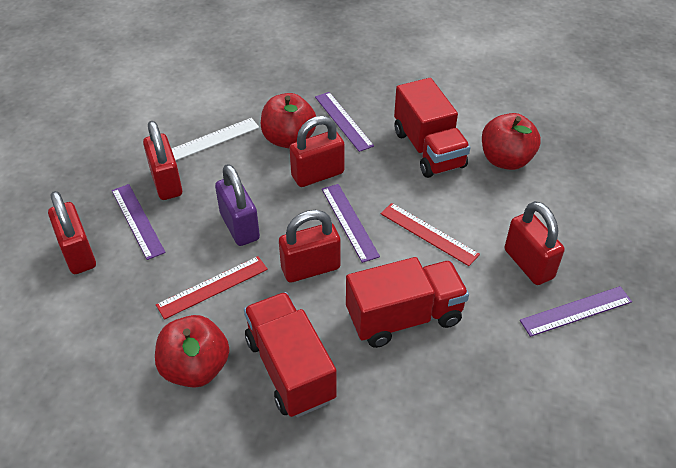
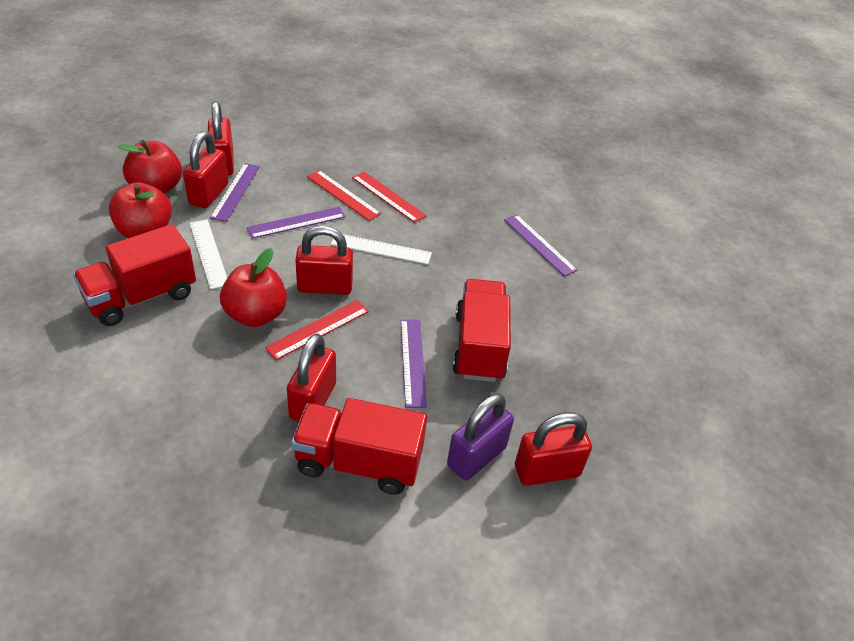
red ruler: 2 -> 3
white ruler: 1 -> 2

